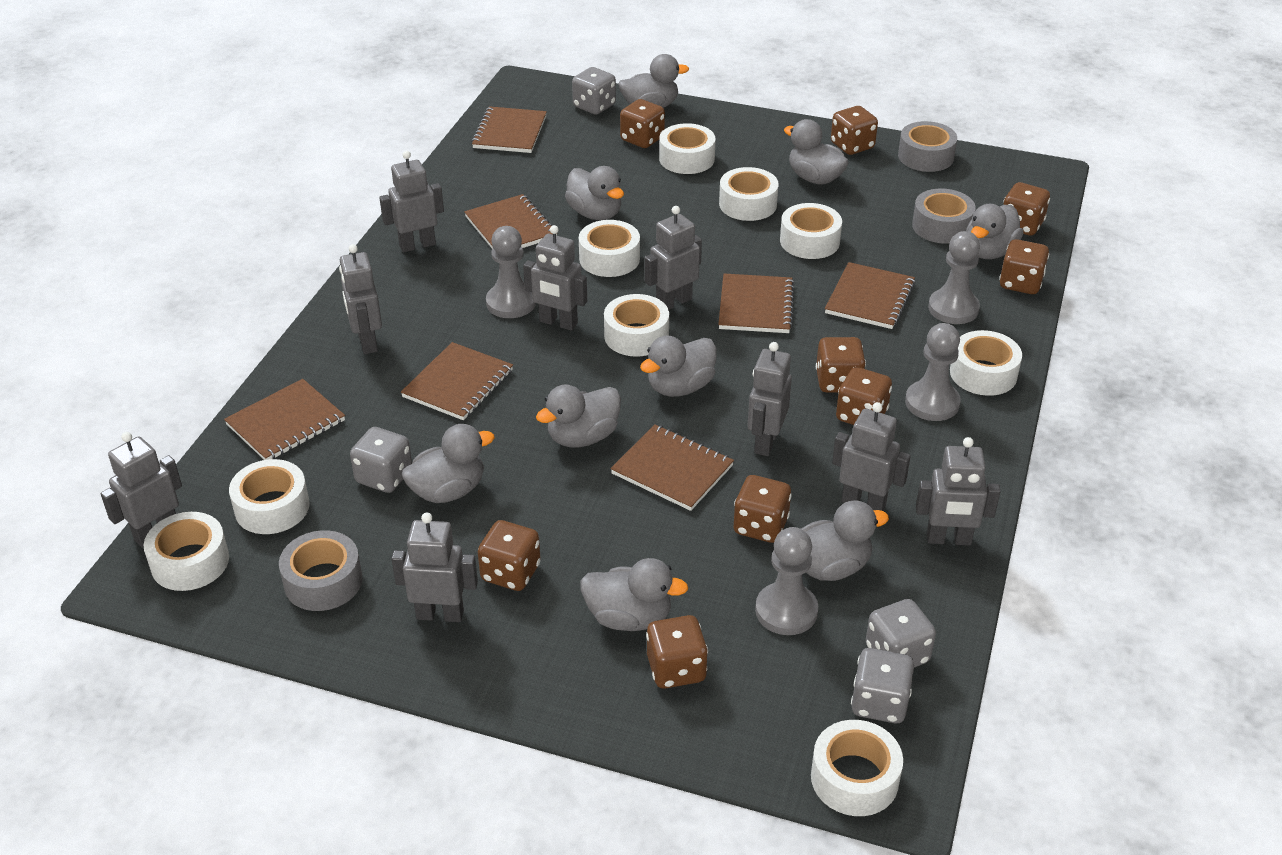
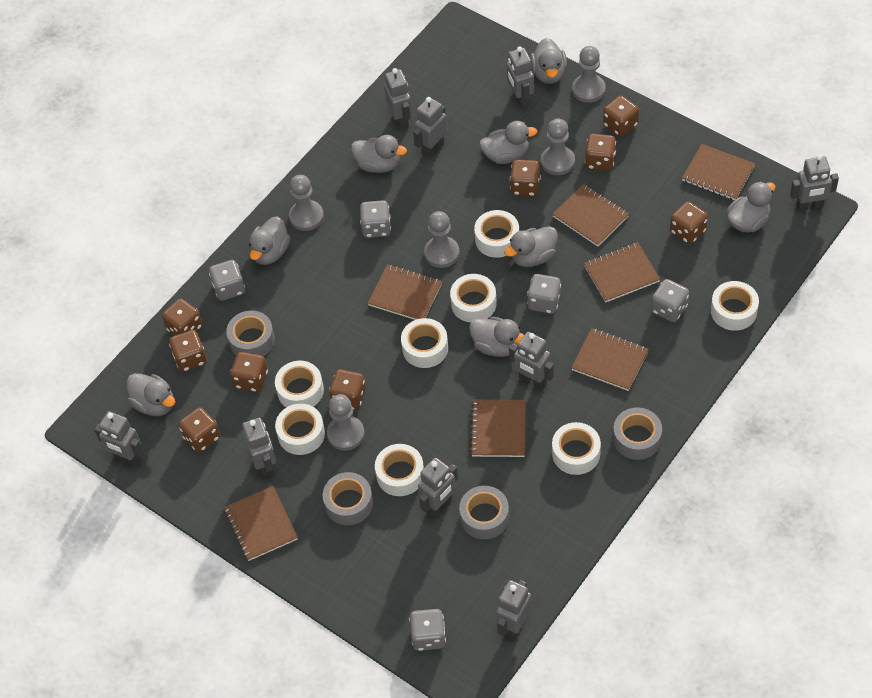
grey dice: 4 -> 5
grey duck: 9 -> 8
grey pawn: 4 -> 5
grey tape: 3 -> 4
white tape: 9 -> 8

